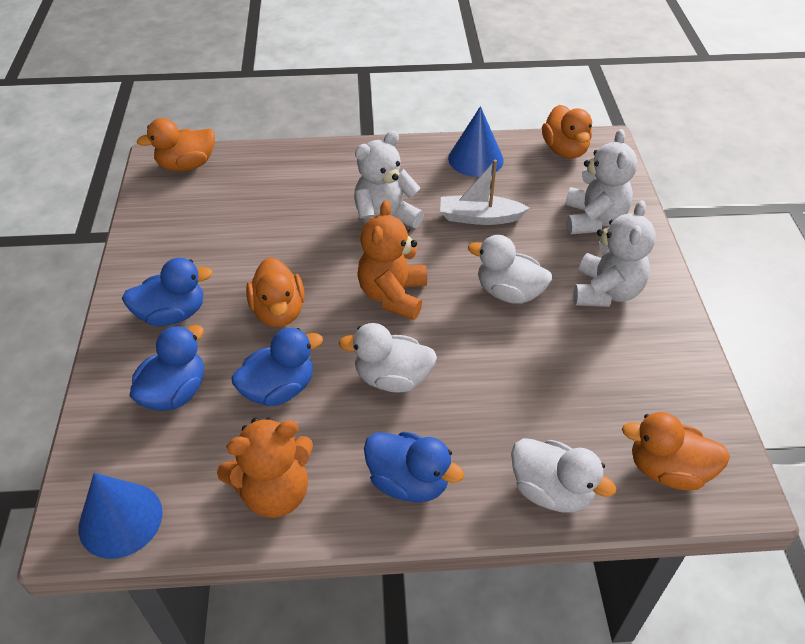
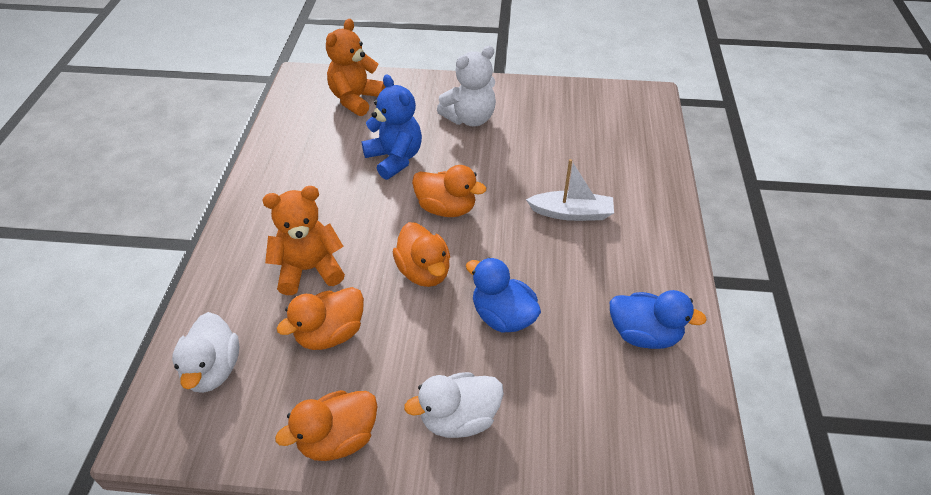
blue cone: 2 -> 0
blue duck: 4 -> 2
blue teddy bear: 0 -> 1
white duck: 3 -> 2
white teddy bear: 3 -> 1

